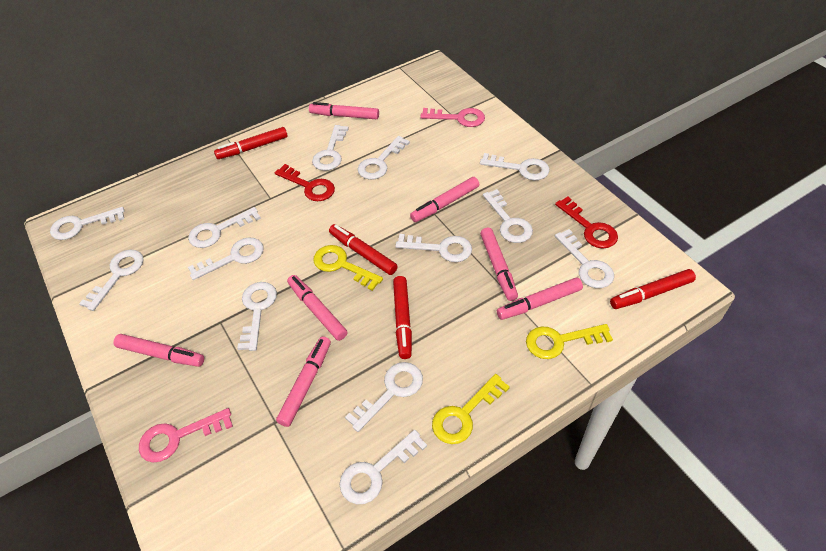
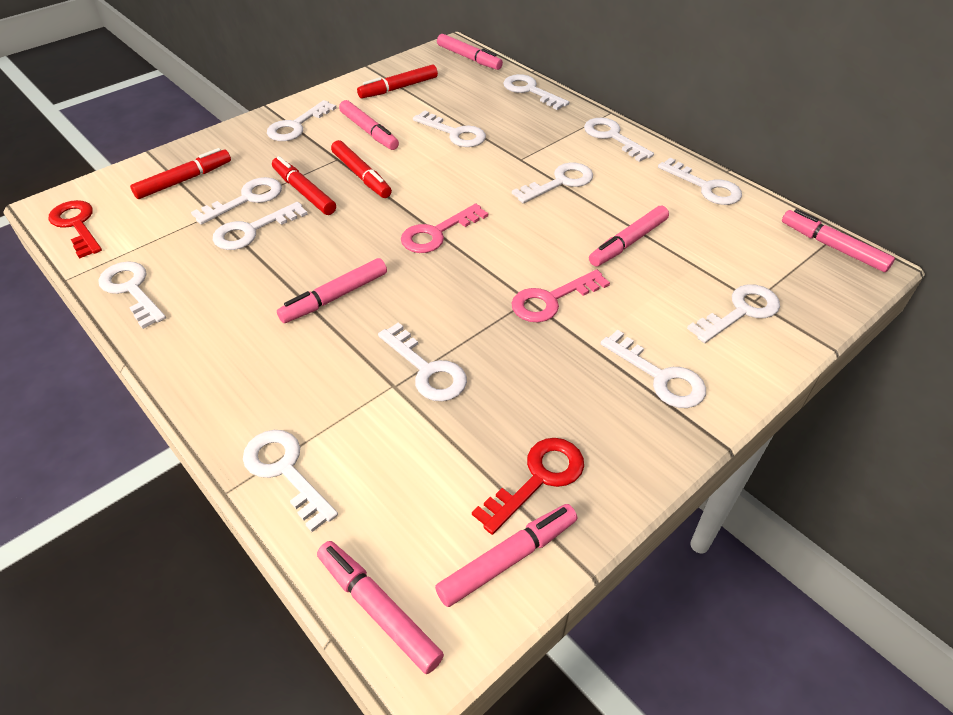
yellow key: 3 -> 0

